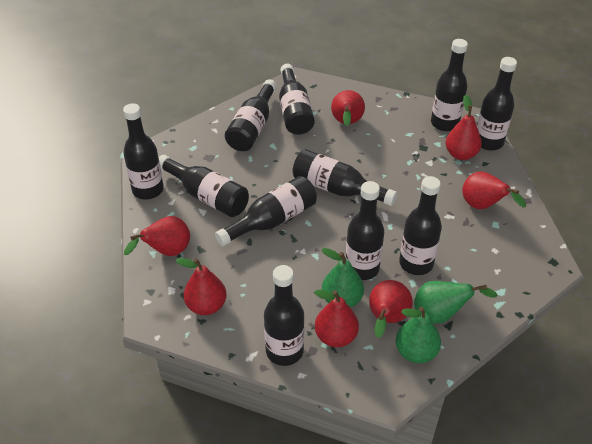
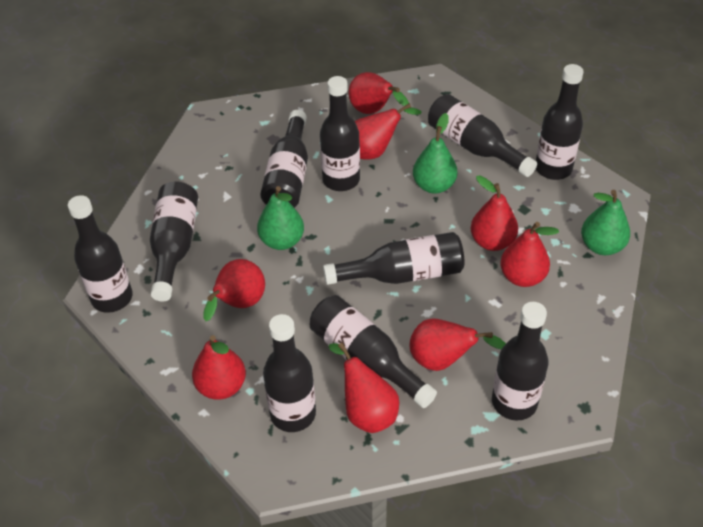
black bottle: 11 -> 10
red pear: 7 -> 8

